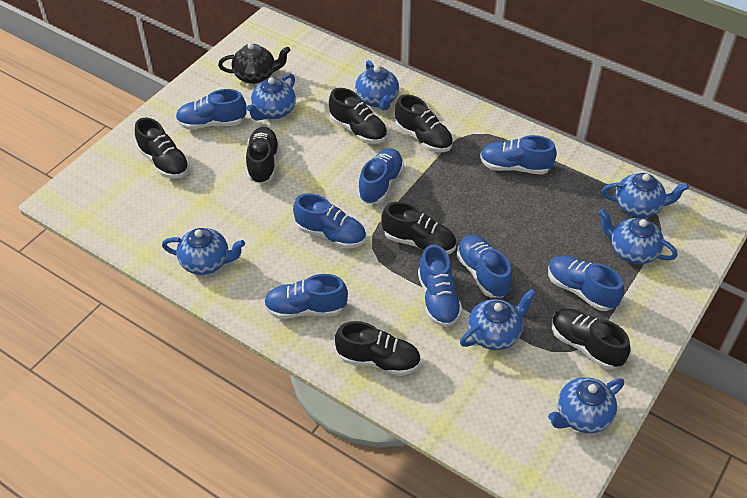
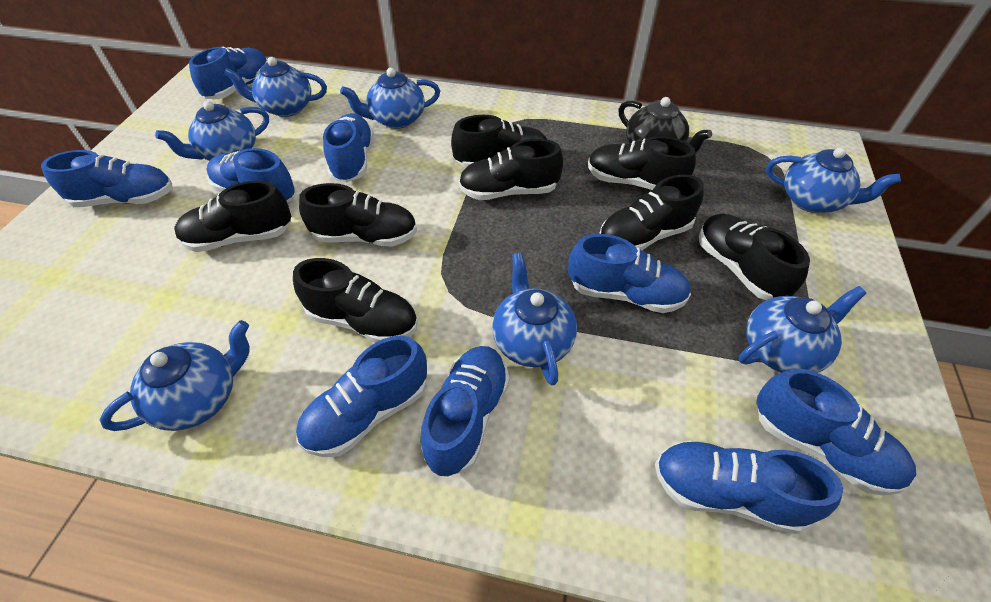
black shoe: 7 -> 8
blue shoe: 8 -> 9

